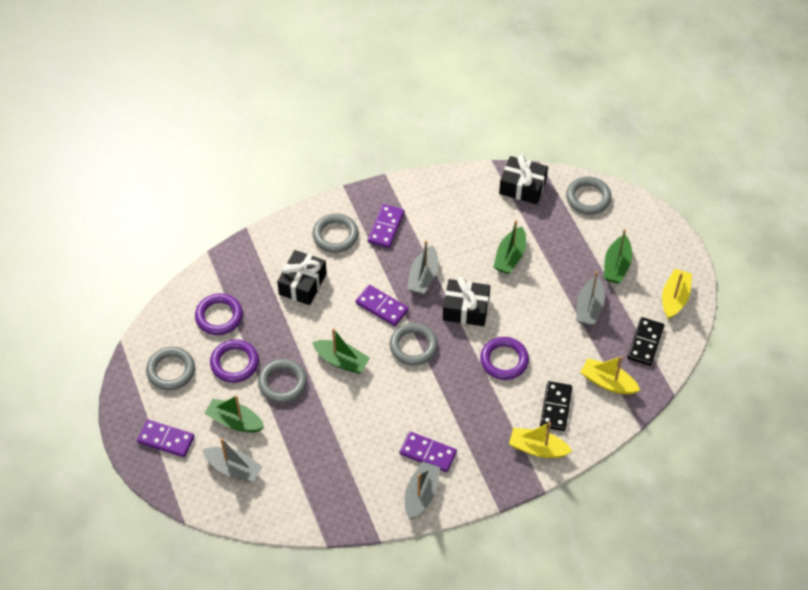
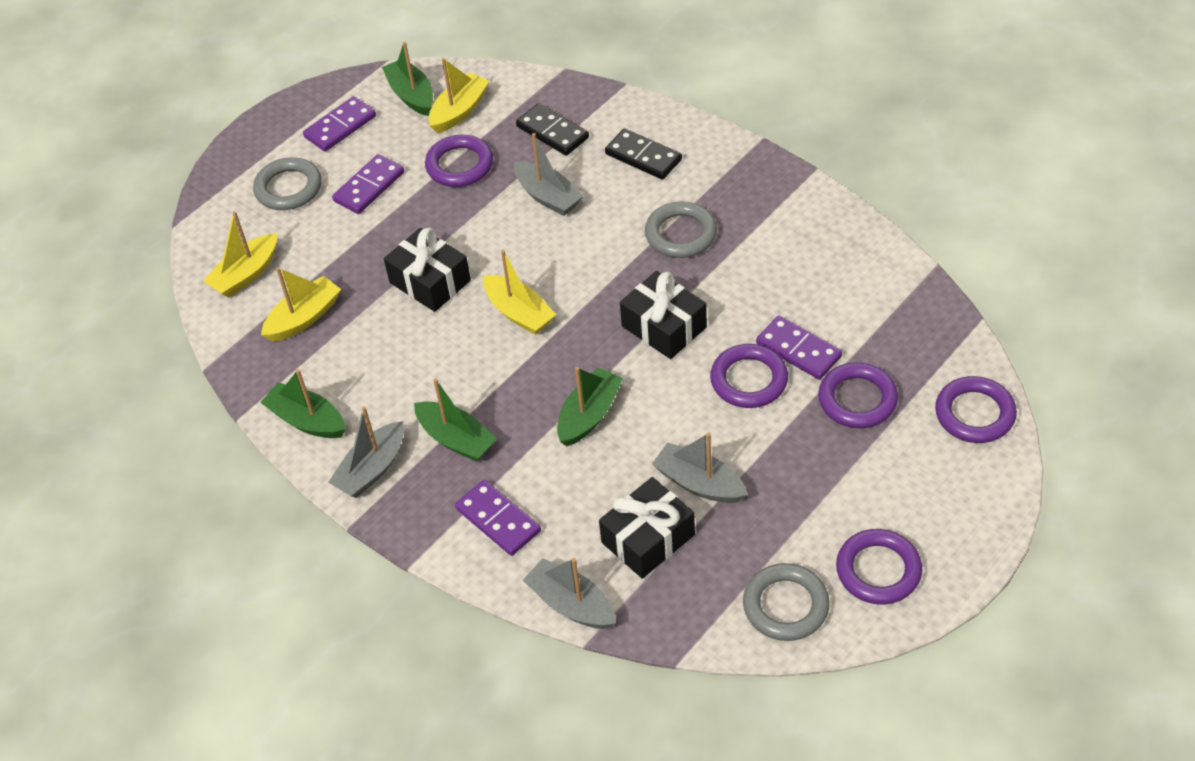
grey ring: 5 -> 3
purple ring: 3 -> 5
yellow boat: 3 -> 4

